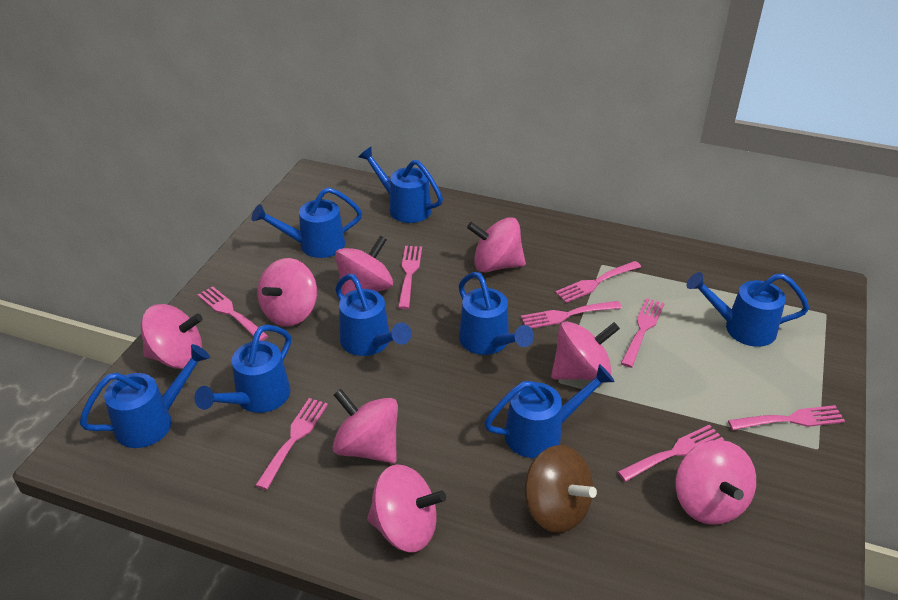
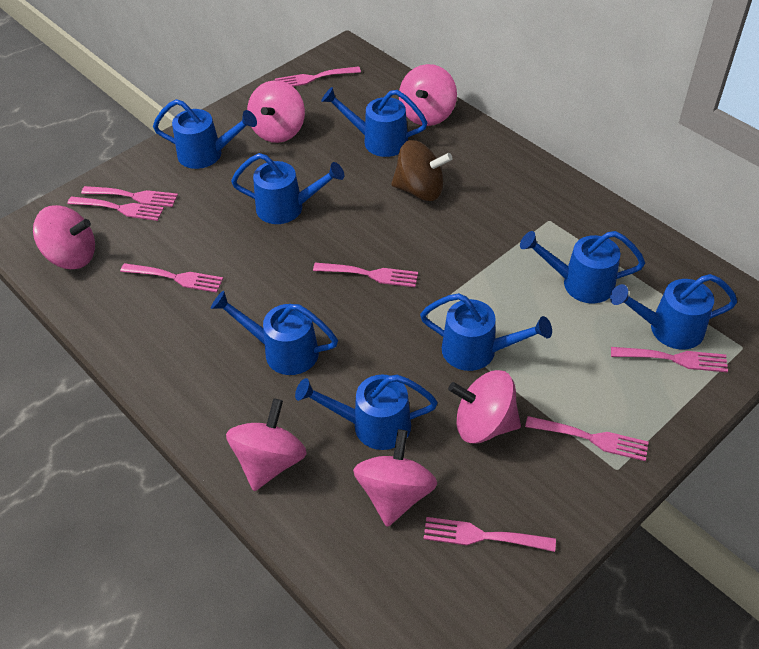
pink spinning top: 8 -> 6

